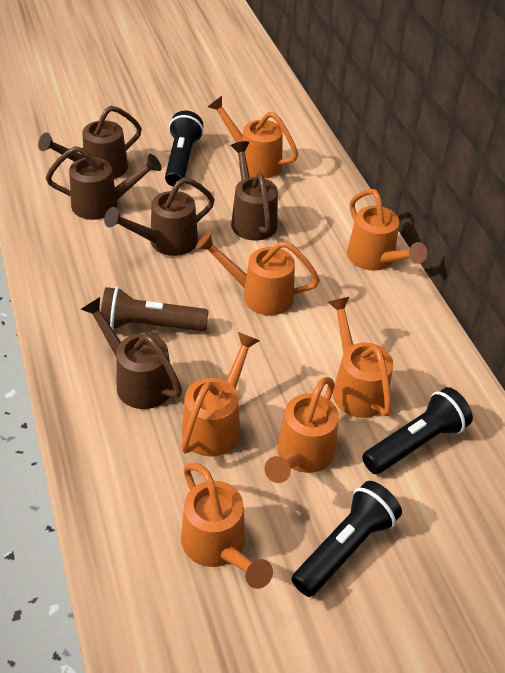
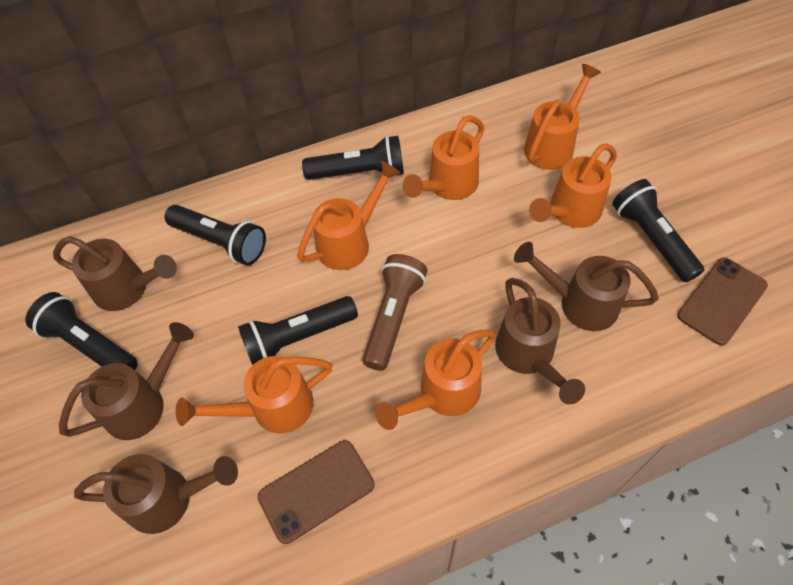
black flashlight: 3 -> 5
brown phone: 0 -> 2
orange watering can: 7 -> 6

